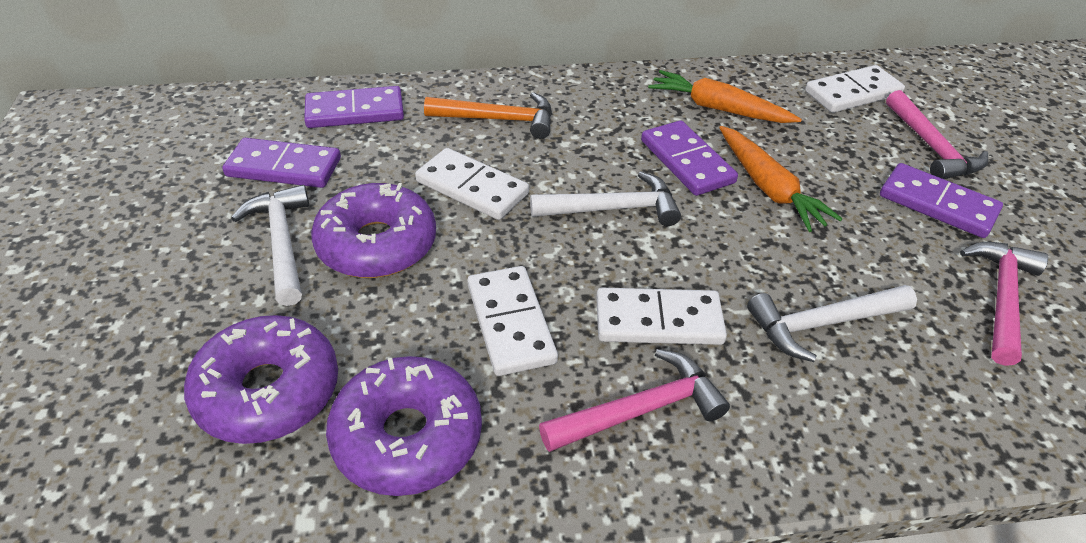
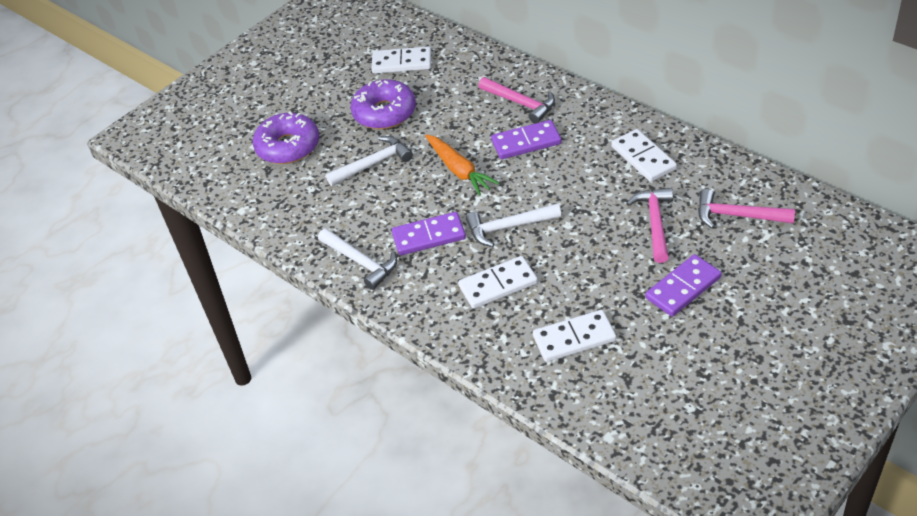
orange carrot: 2 -> 1
orange hammer: 1 -> 0
purple domino: 4 -> 3
purple donut: 3 -> 2

